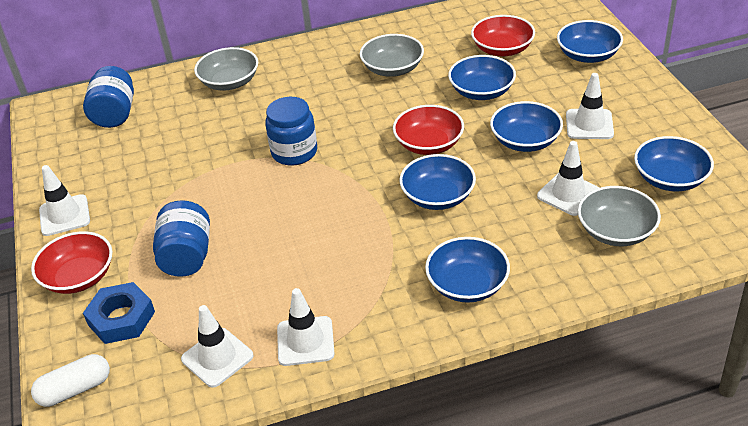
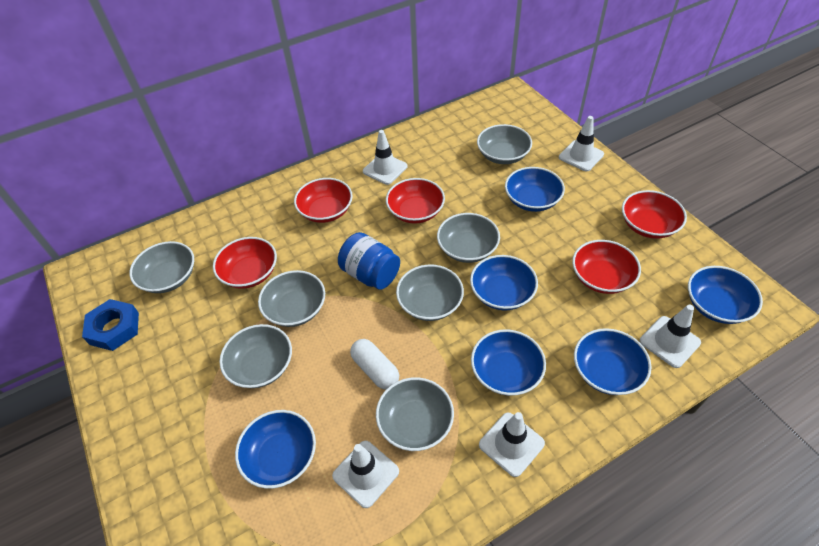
blue jar: 3 -> 1
grey bowl: 3 -> 7
red bowl: 3 -> 5

